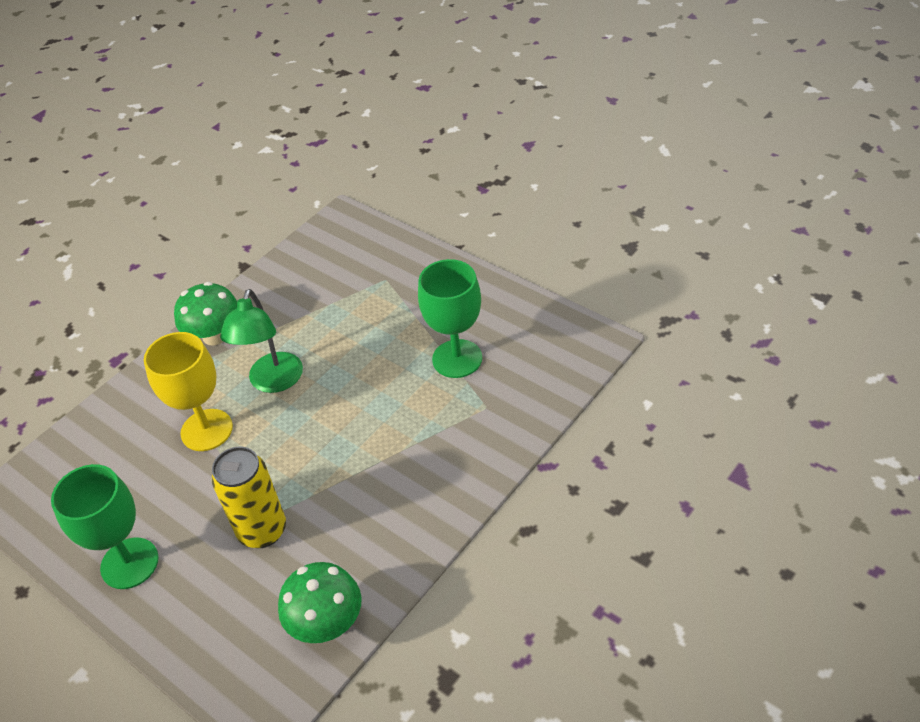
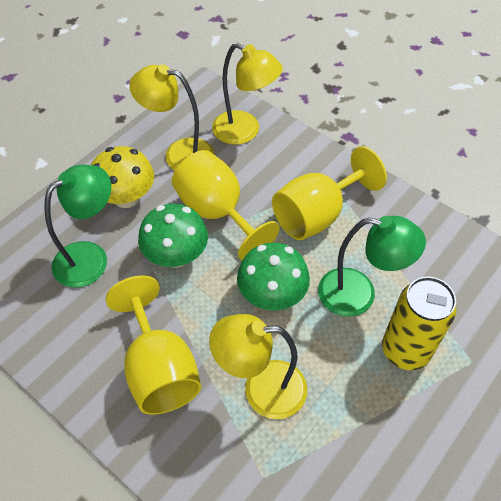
green goblet: 2 -> 0
green lamp: 1 -> 2
yellow goblet: 1 -> 3
yellow lamp: 0 -> 3
yellow mushroom: 0 -> 1

